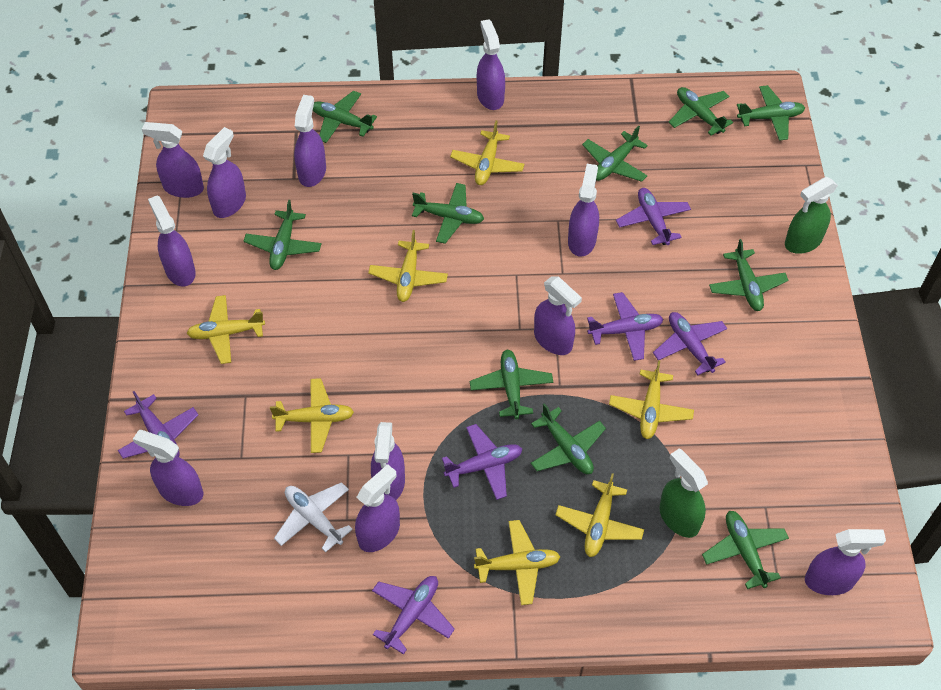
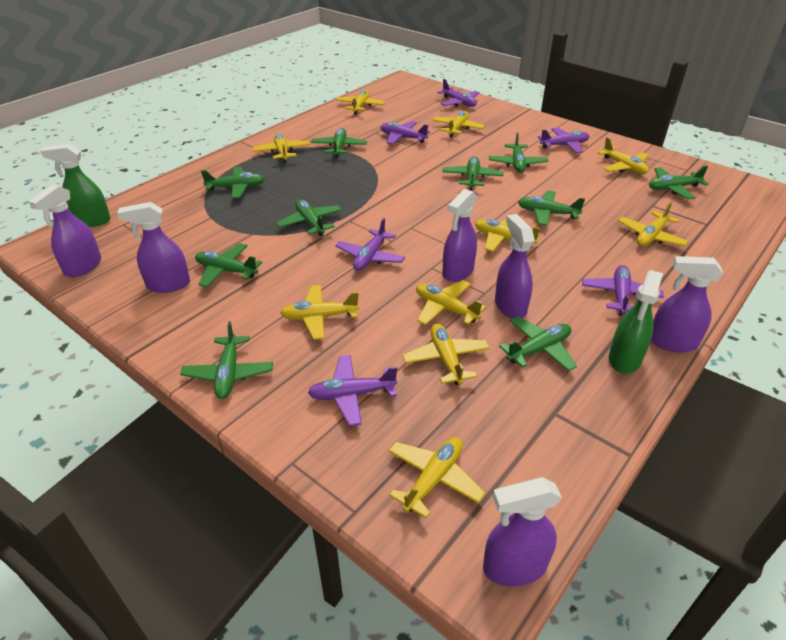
purple spray bottle: 11 -> 6
white plane: 1 -> 0
yellow plane: 7 -> 10

